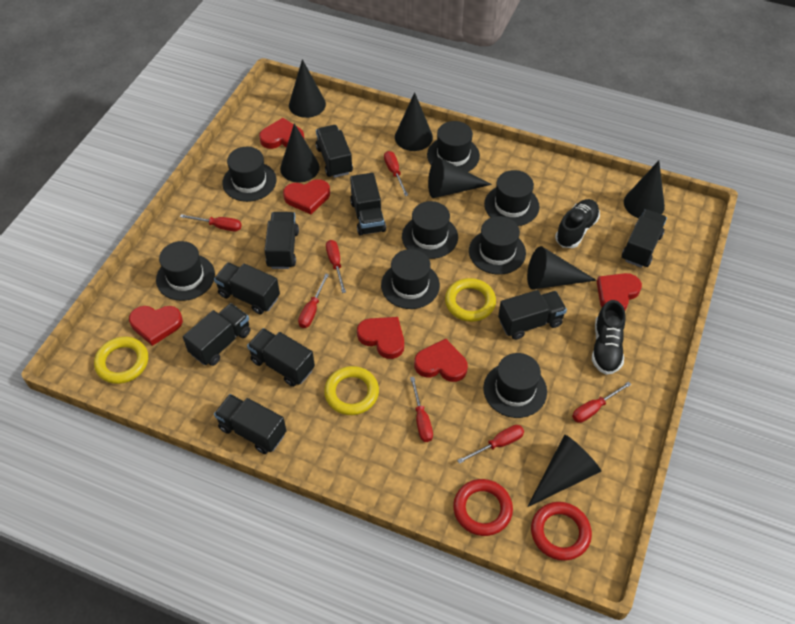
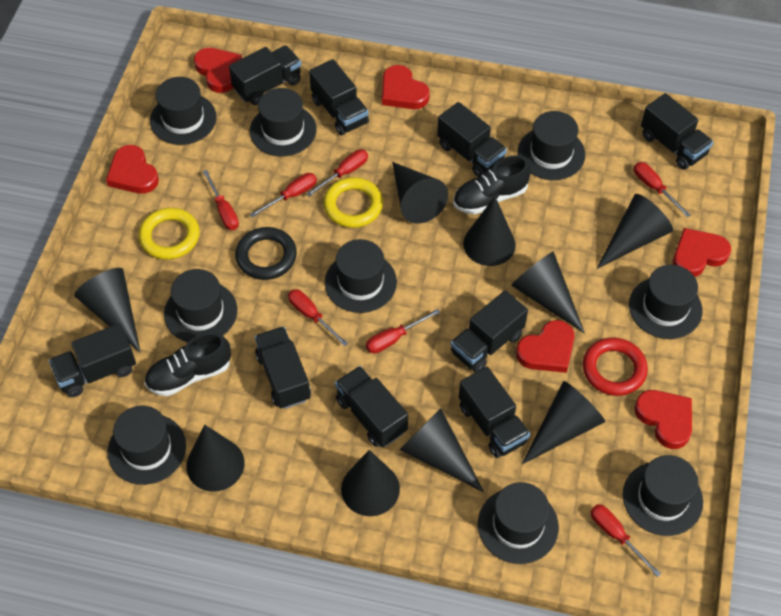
black cone: 7 -> 9
black hat: 8 -> 9
black ring: 0 -> 1
red ring: 2 -> 1
yellow ring: 3 -> 2

